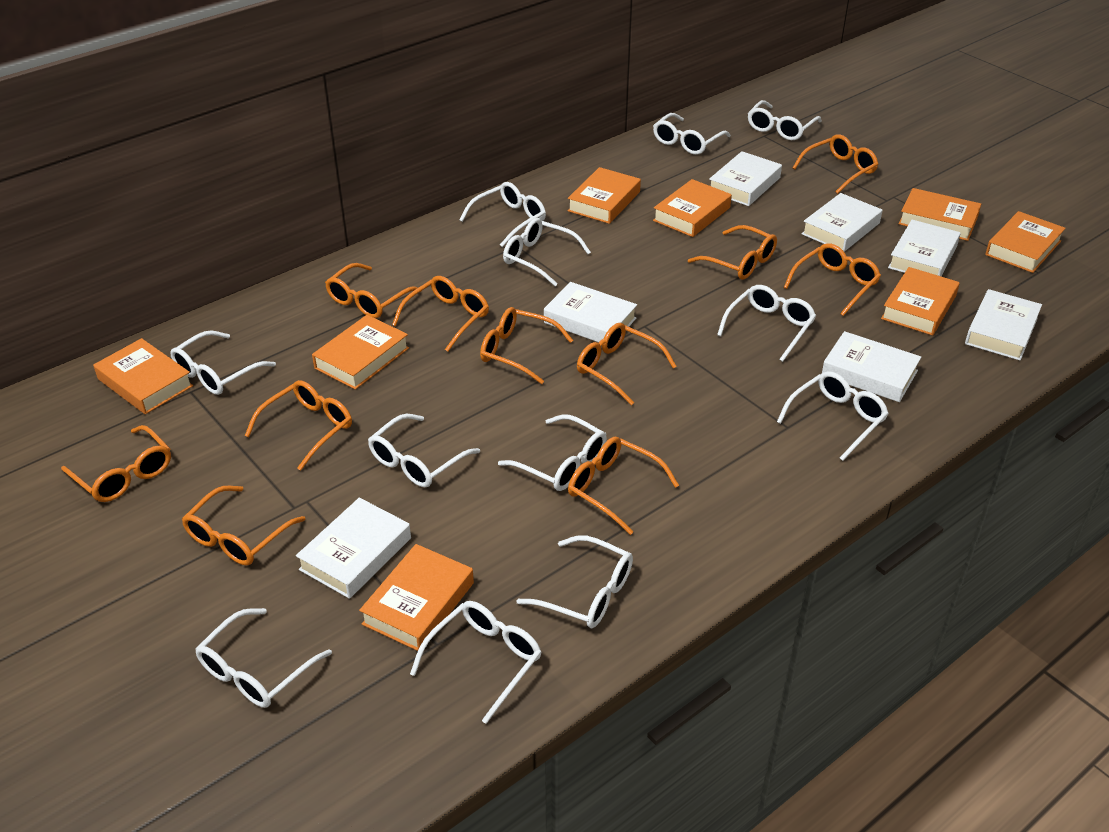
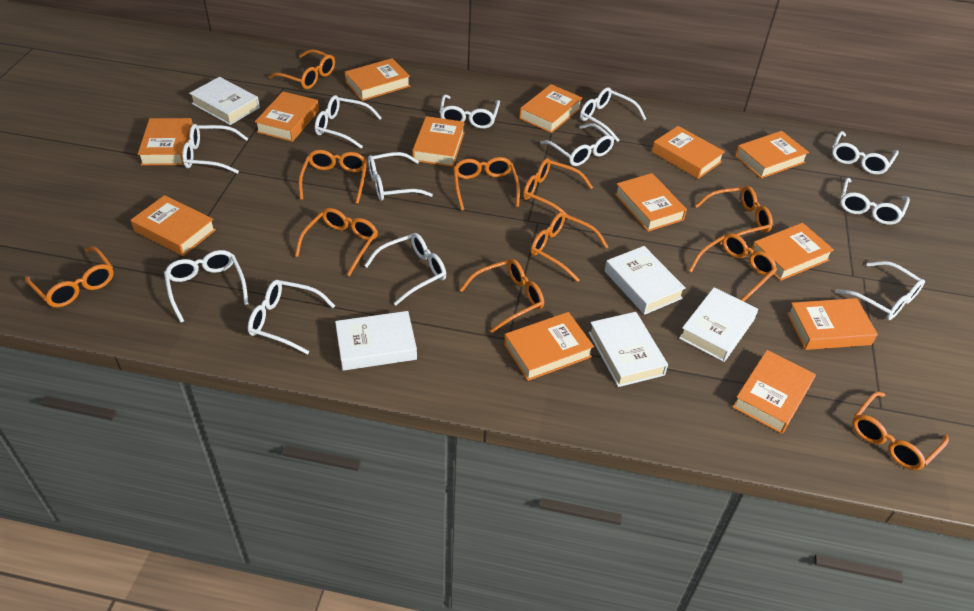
orange book: 8 -> 13
white book: 7 -> 5

